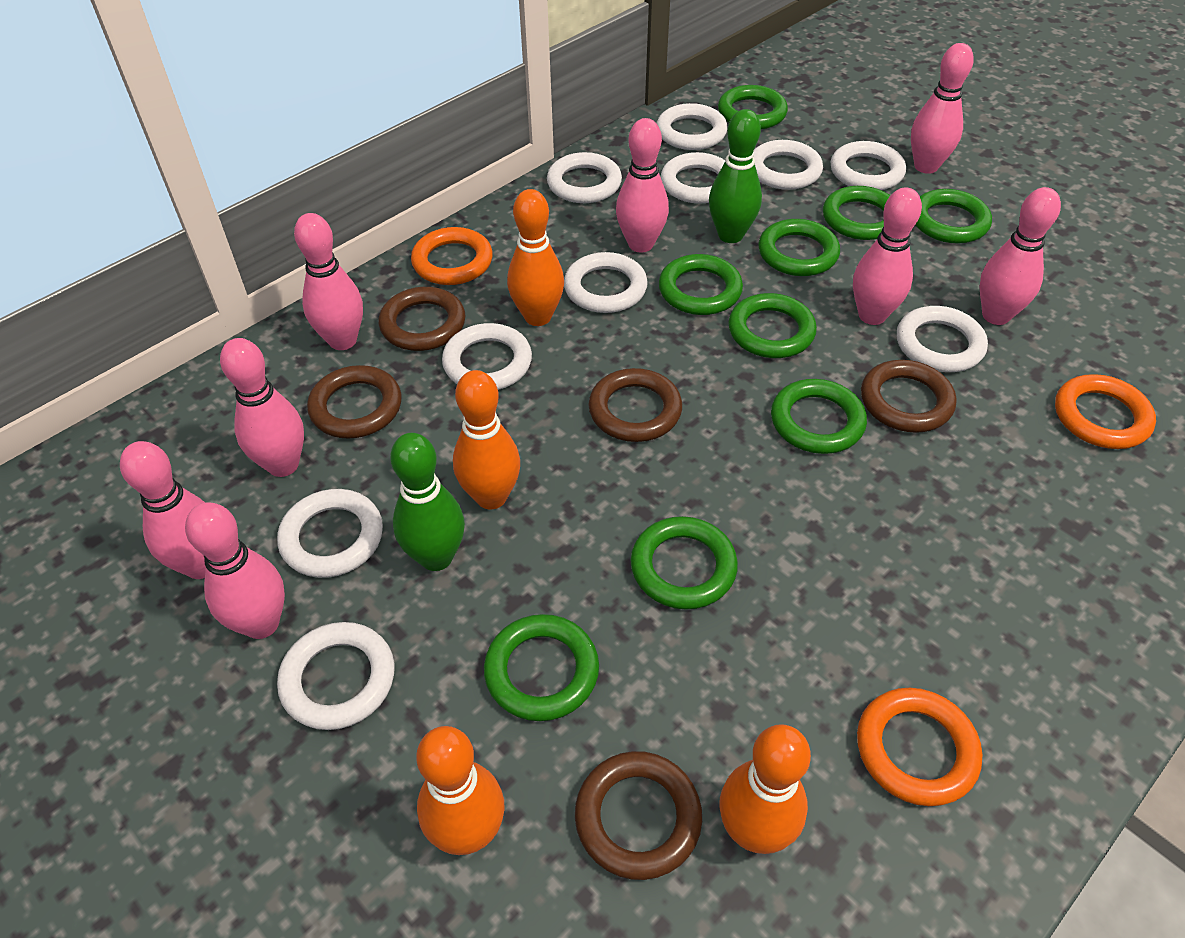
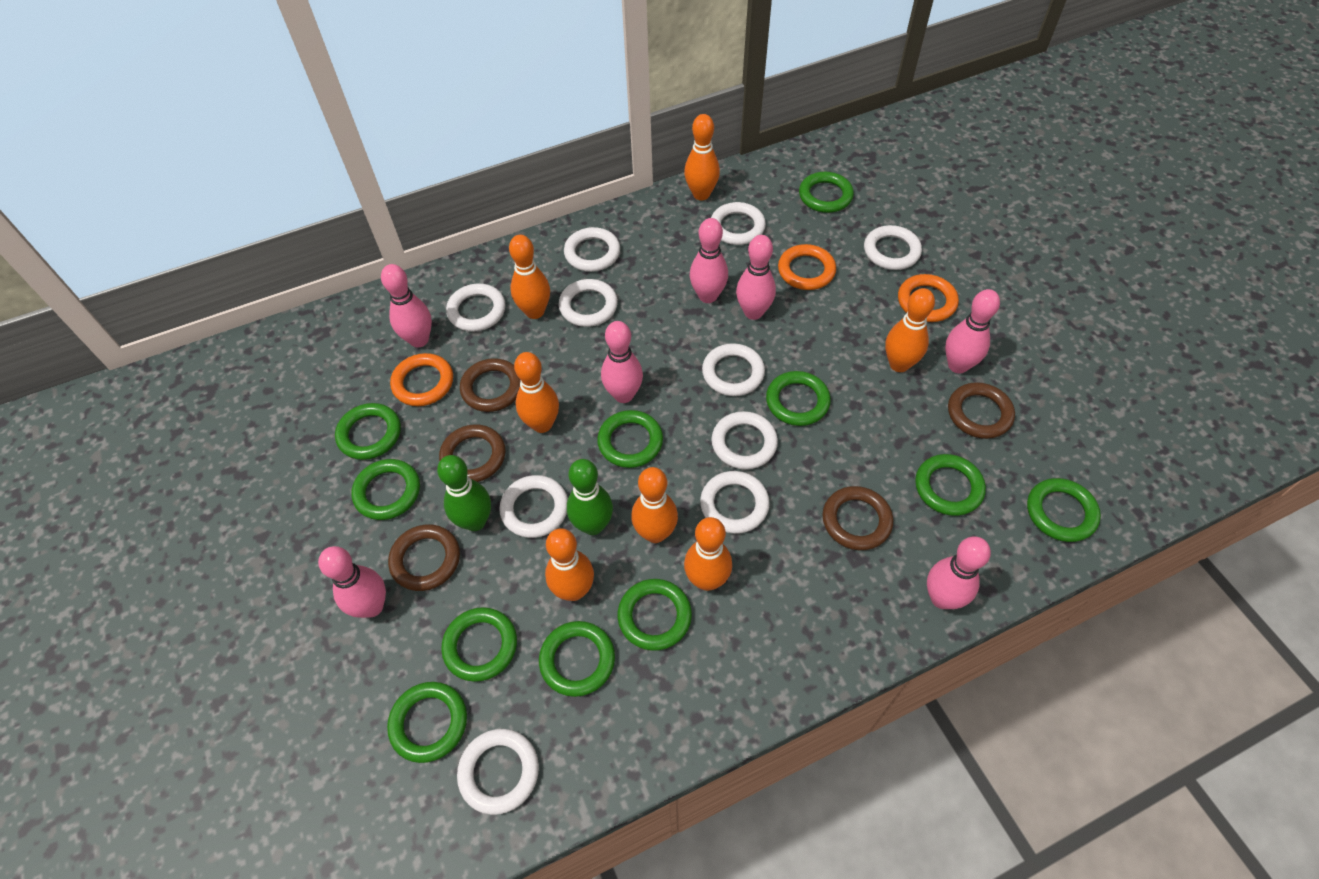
green ring: 9 -> 11
orange bowling pin: 4 -> 7
pink bowling pin: 8 -> 7

